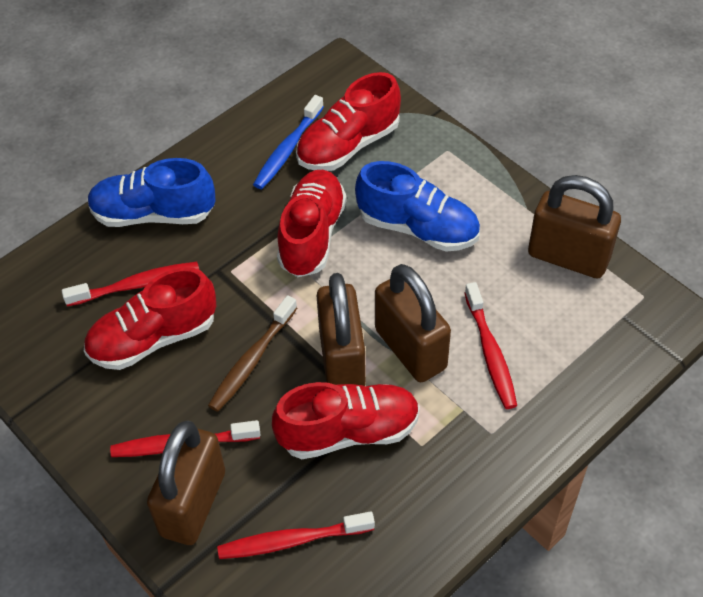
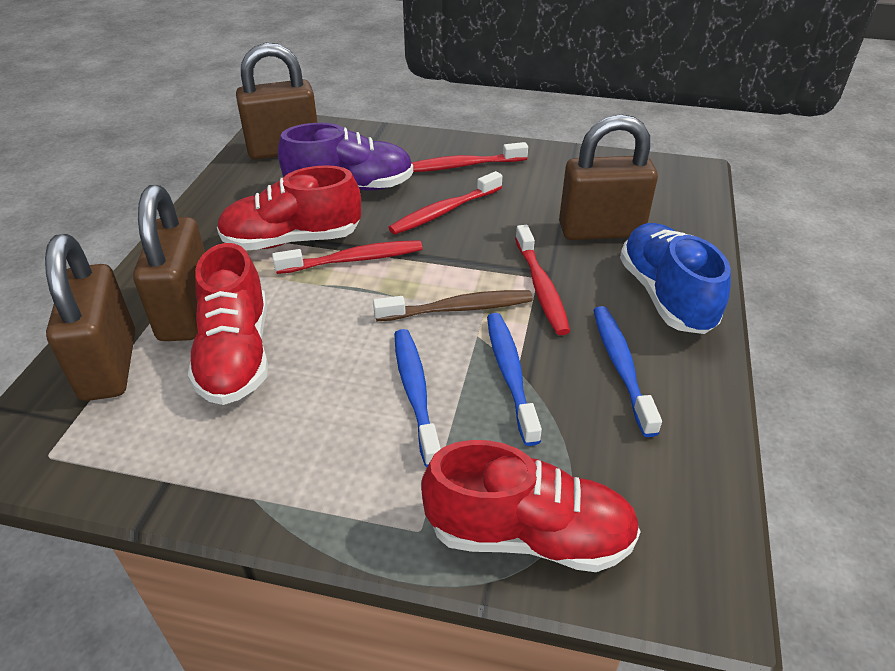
blue shoe: 2 -> 1
blue toothbrush: 1 -> 3
purple shoe: 0 -> 1
red shoe: 4 -> 3

